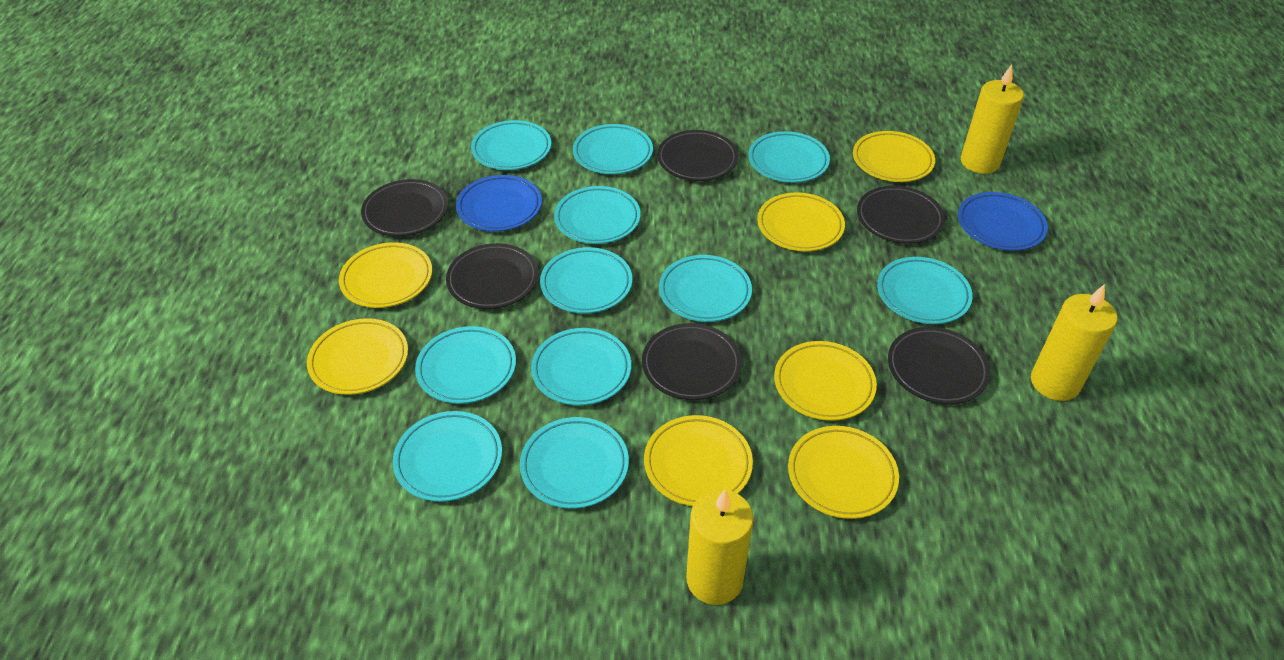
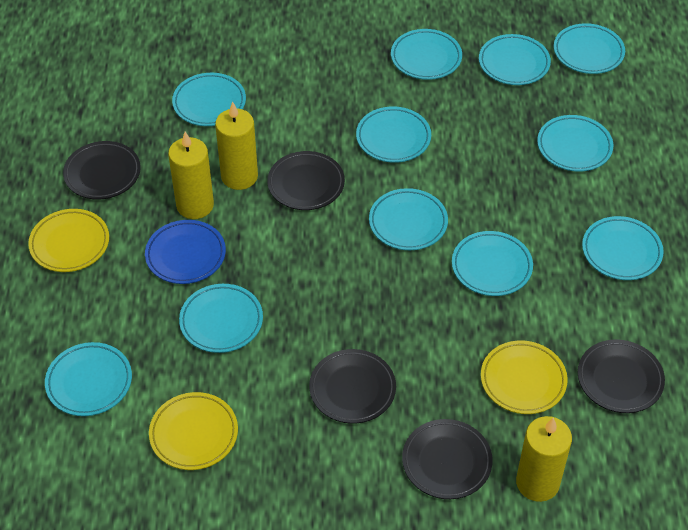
black plate: 6 -> 5
blue plate: 2 -> 1
yellow plate: 7 -> 3

